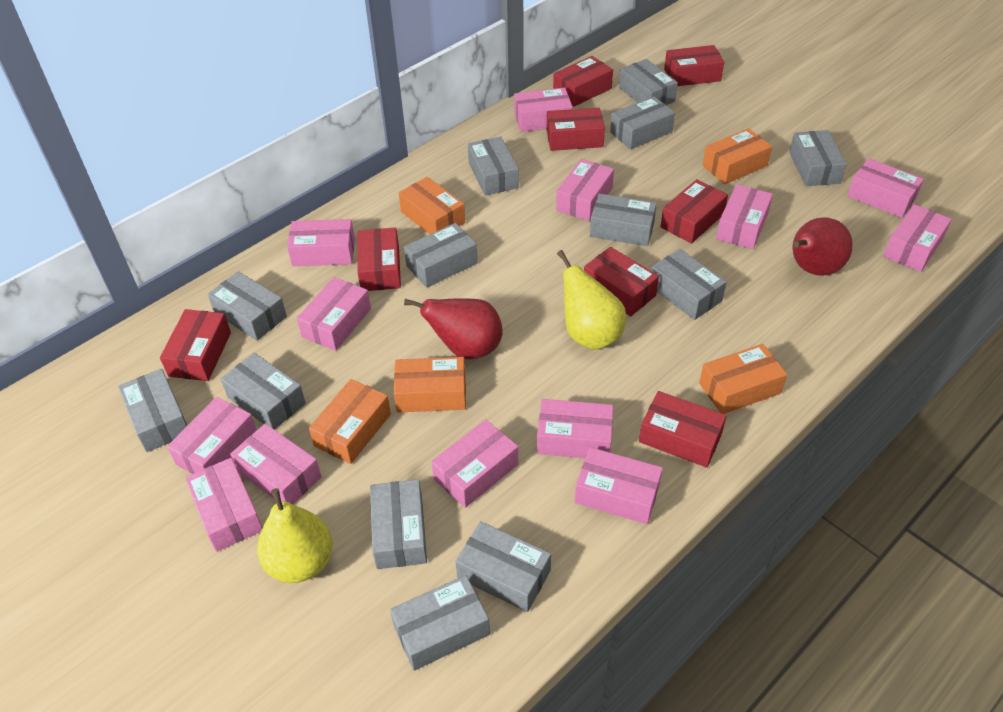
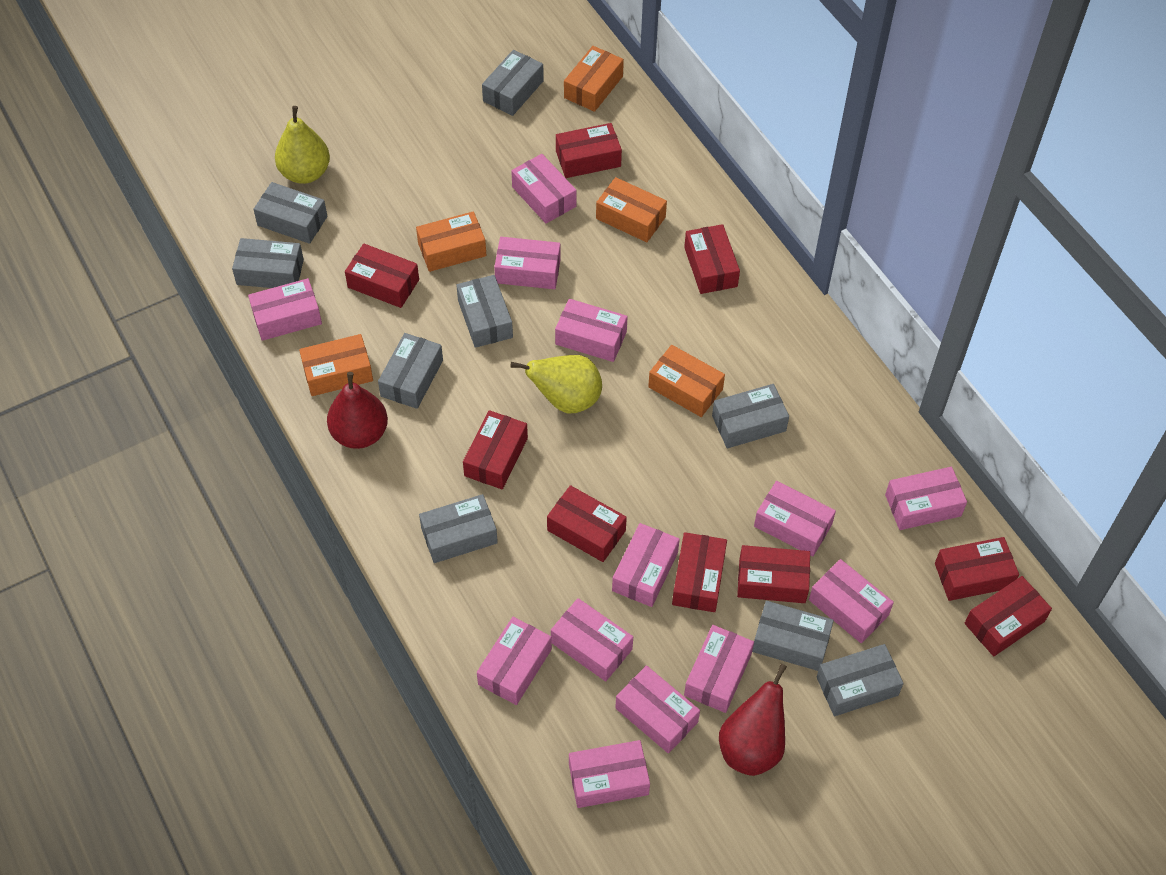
grey box: 13 -> 9
red box: 8 -> 9

